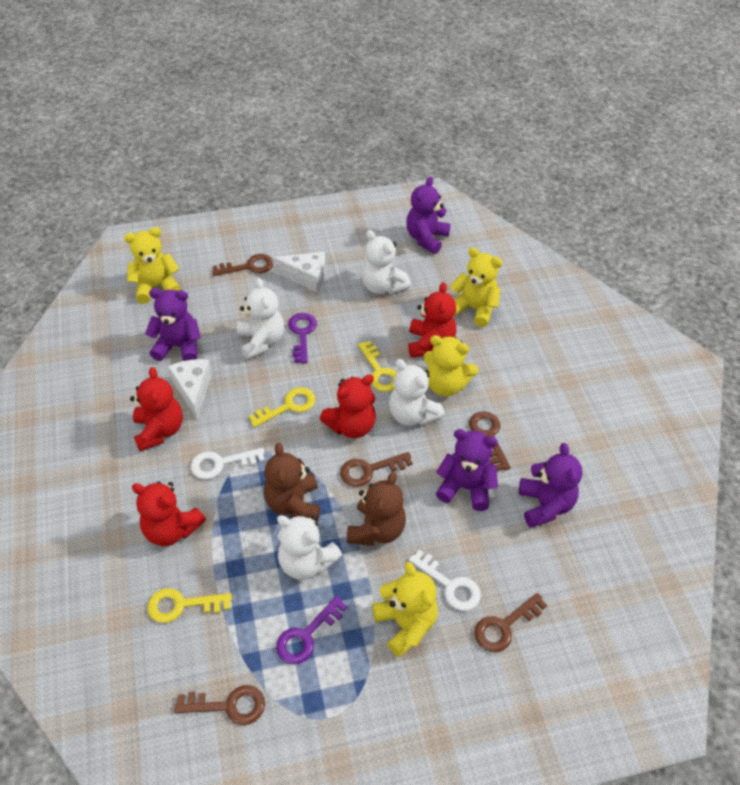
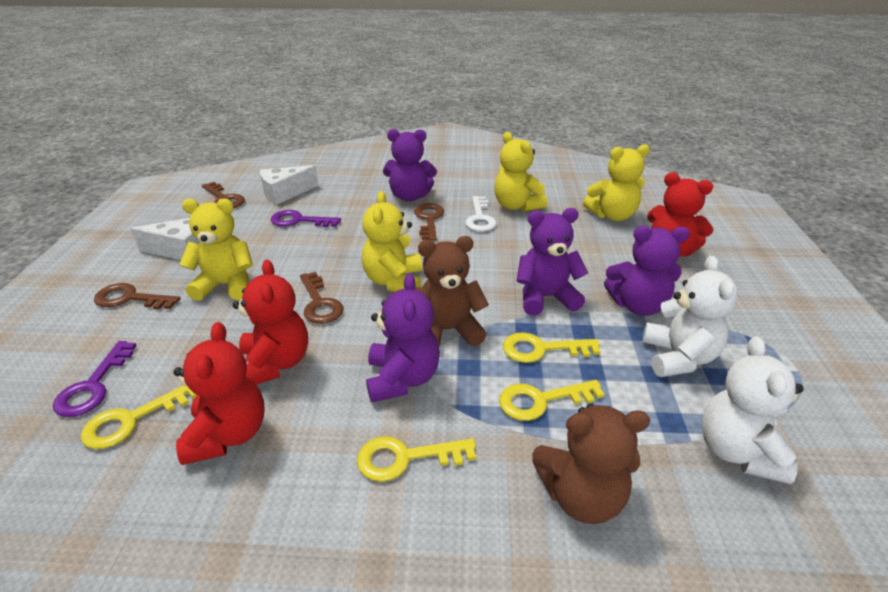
brown key: 5 -> 4
red teddy bear: 4 -> 3
white key: 2 -> 1
white teddy bear: 4 -> 2
yellow key: 3 -> 4

